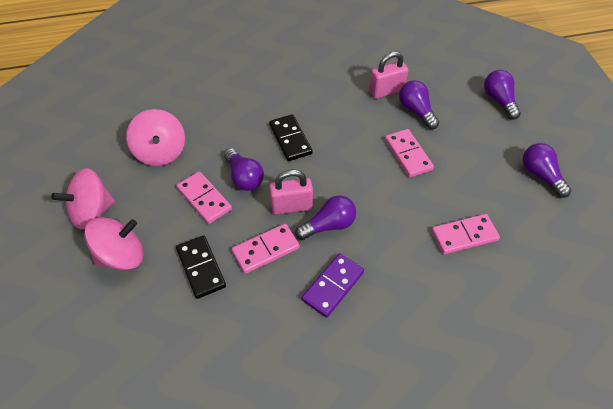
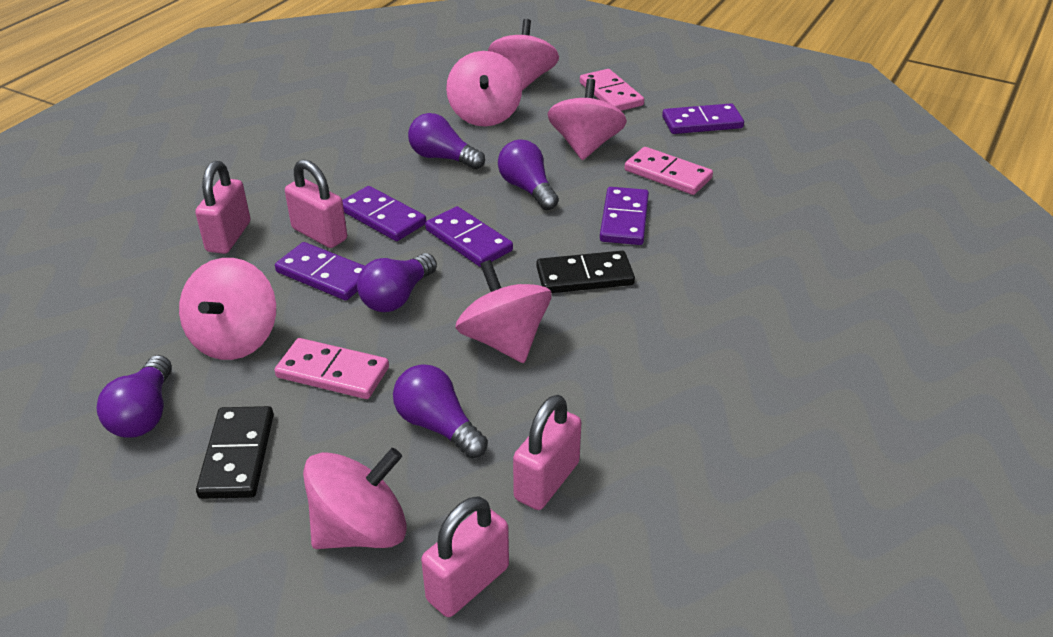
pink domino: 4 -> 3
pink padlock: 2 -> 4
pink spinning top: 3 -> 6
purple domino: 1 -> 5

